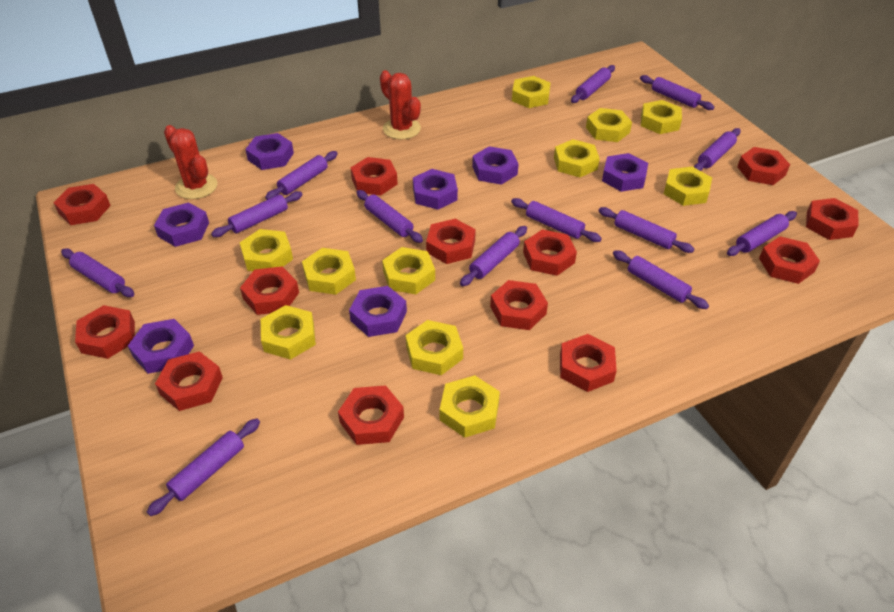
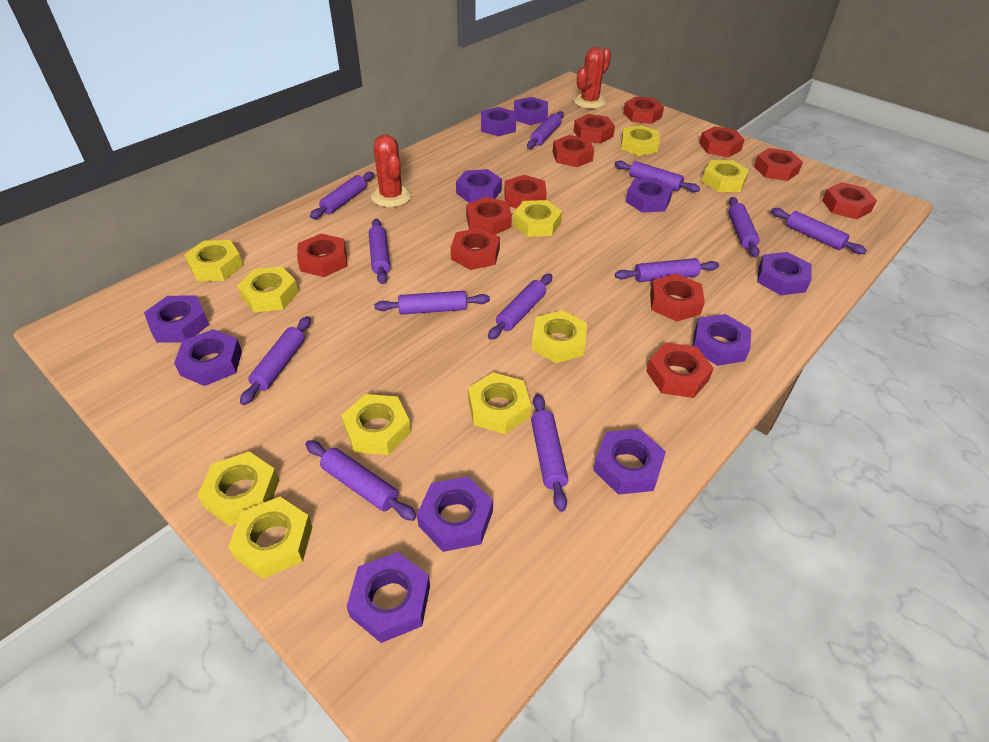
purple nut: 7 -> 11
purple rolling pin: 13 -> 12
red nut: 13 -> 12
yellow nut: 11 -> 10

